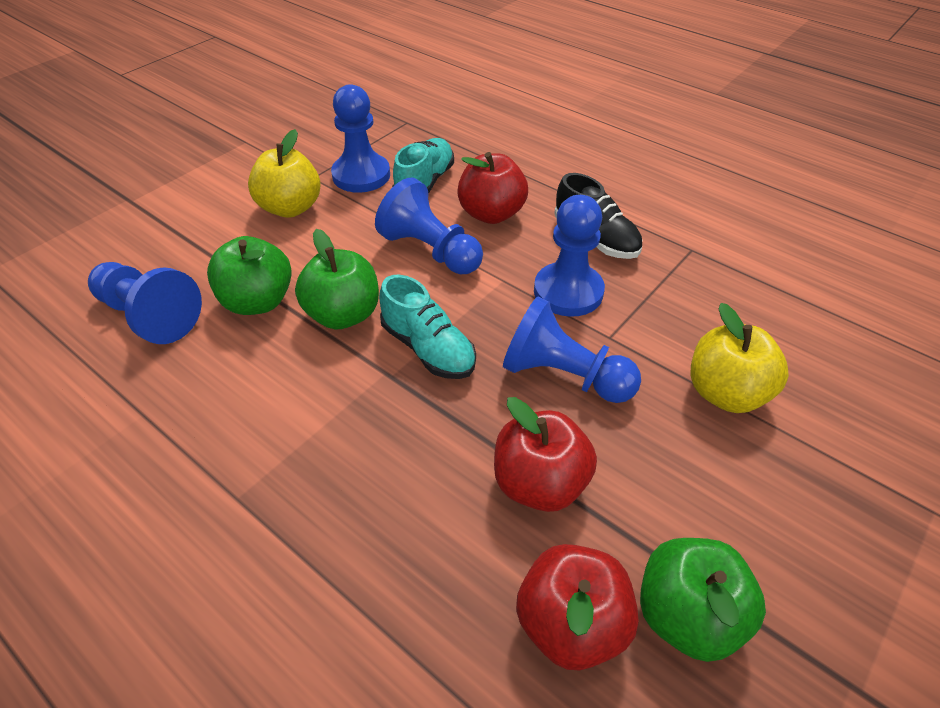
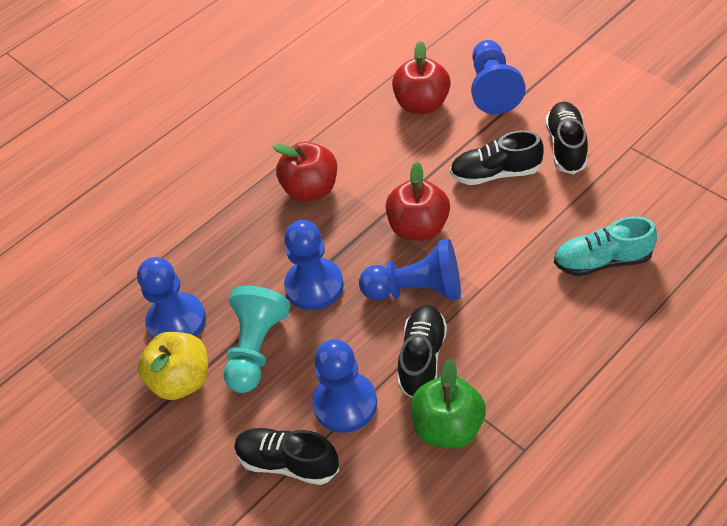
black shoe: 1 -> 4
green apple: 3 -> 1
turquoise pawn: 0 -> 1
turquoise shoe: 2 -> 1
yellow apple: 2 -> 1

